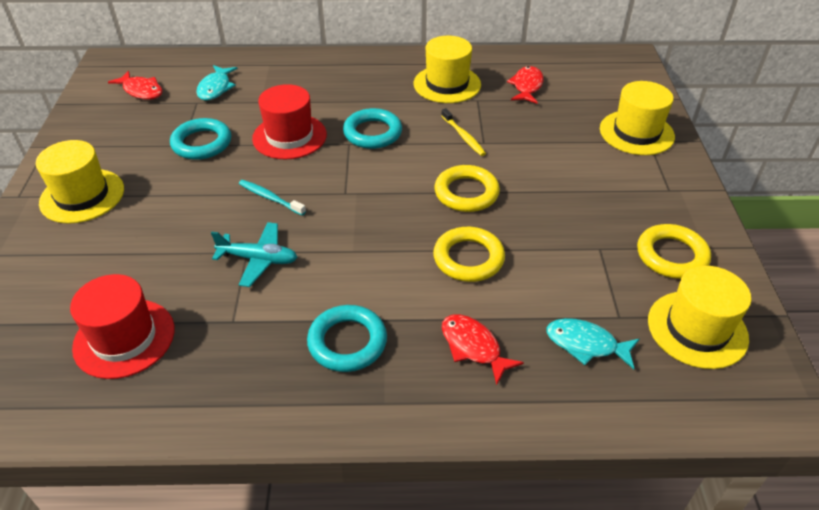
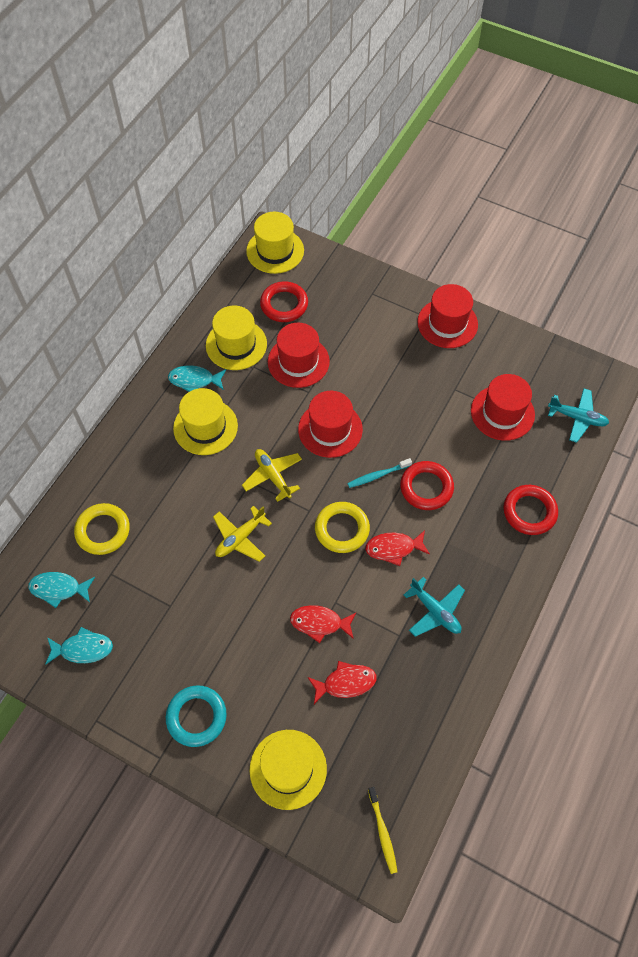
red hat: 2 -> 4
red ring: 0 -> 3
turquoise fish: 2 -> 3
turquoise plane: 1 -> 2
turquoise ring: 3 -> 1
yellow plane: 0 -> 2
yellow ring: 3 -> 2

